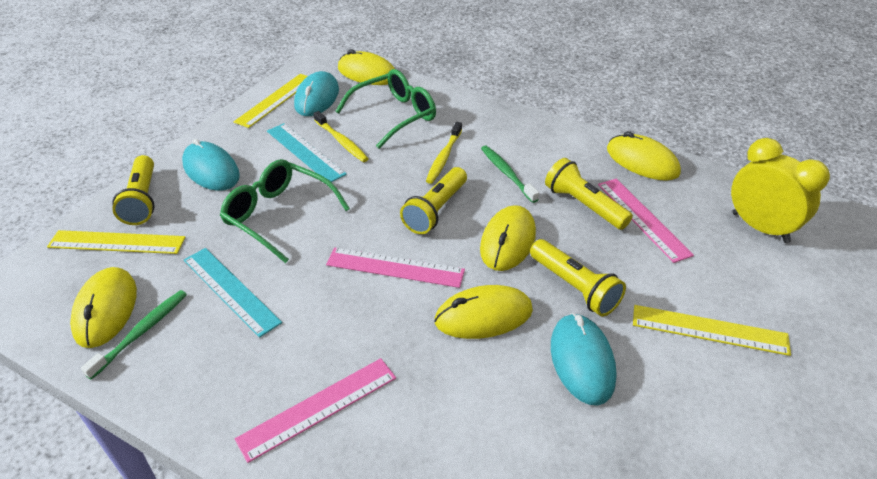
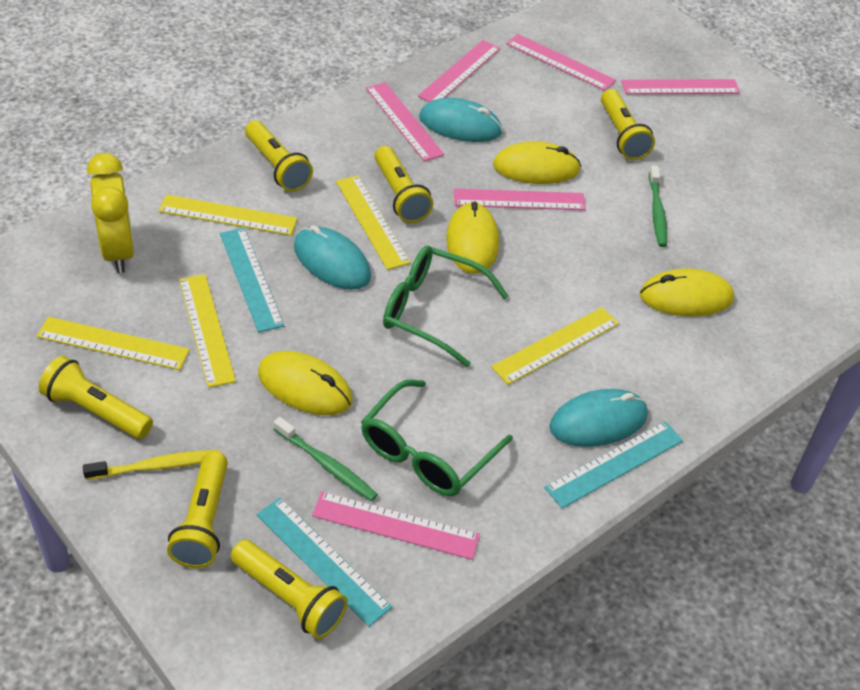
pink ruler: 3 -> 6
turquoise ruler: 2 -> 3
yellow flashlight: 4 -> 6
yellow mouse: 5 -> 4
yellow ruler: 3 -> 5
yellow toothbrush: 2 -> 1

